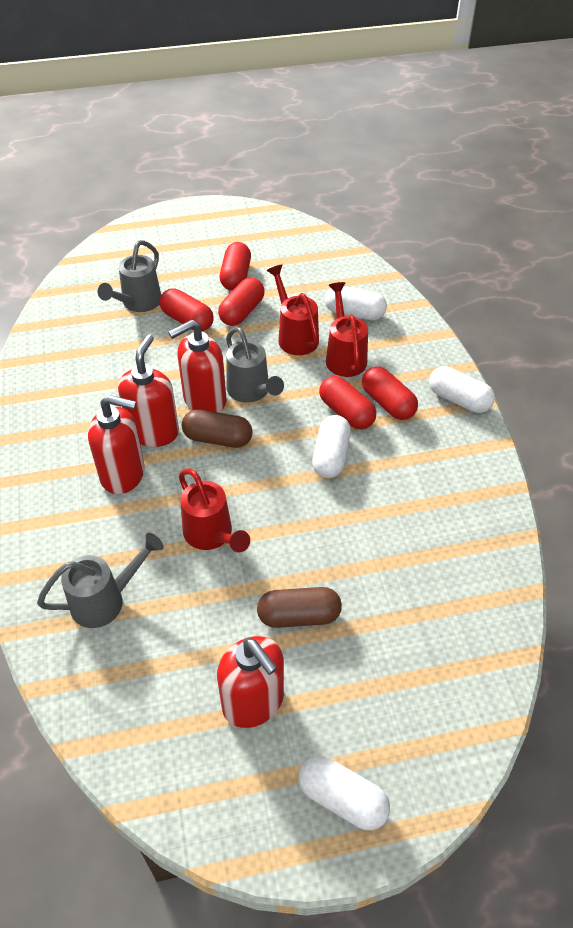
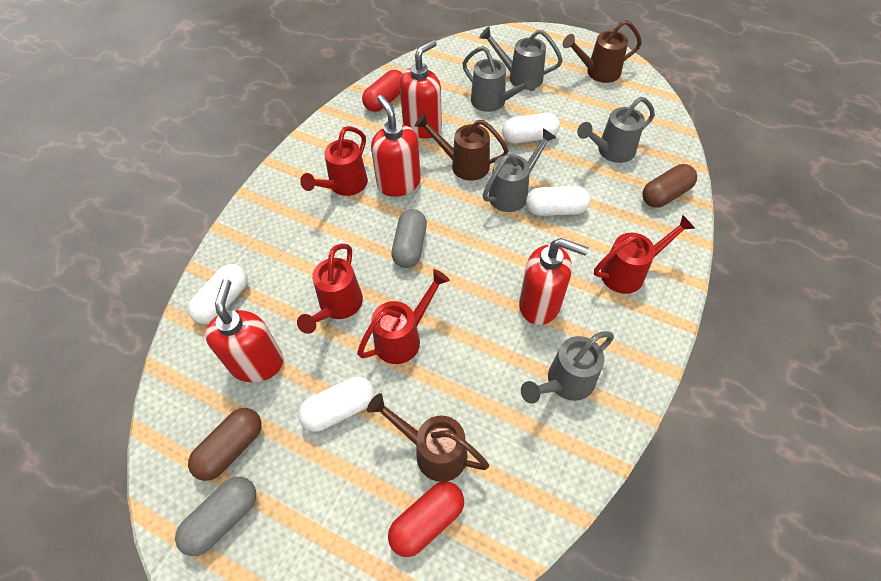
brown watering can: 0 -> 3
grey capsule: 0 -> 2
grey watering can: 3 -> 5
red capsule: 5 -> 2
red watering can: 3 -> 4

